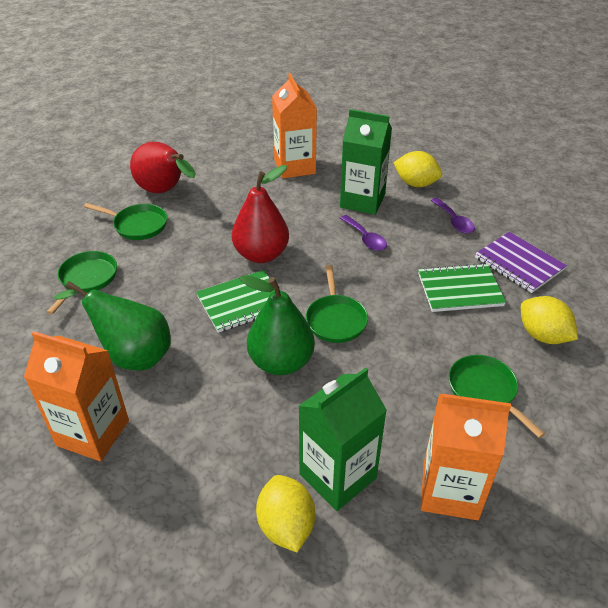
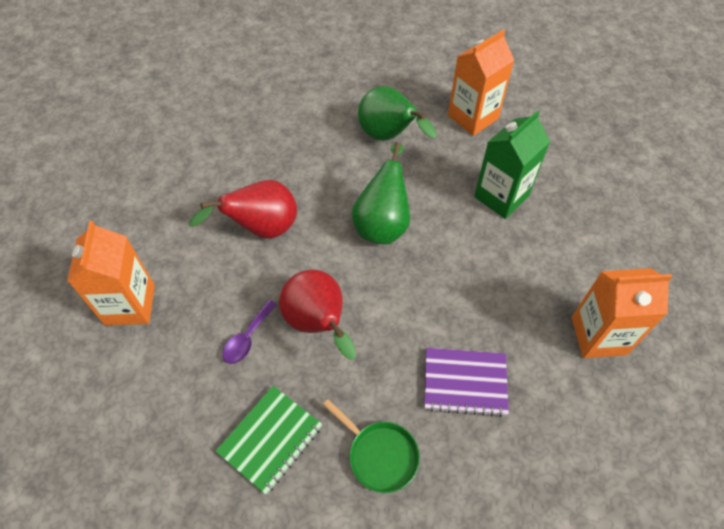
green carton: 2 -> 1
green notebook: 2 -> 1
green pan: 4 -> 1
purple spoon: 2 -> 1
yellow lemon: 3 -> 0

